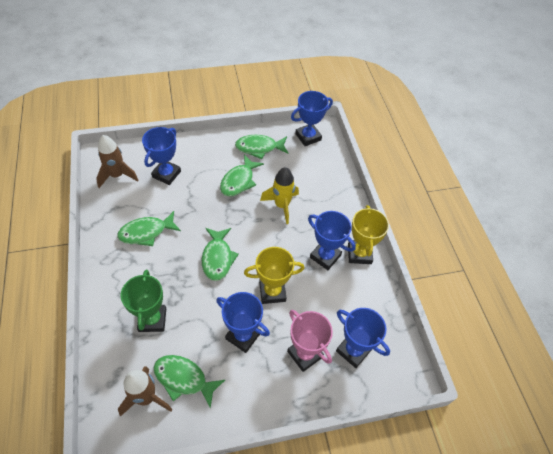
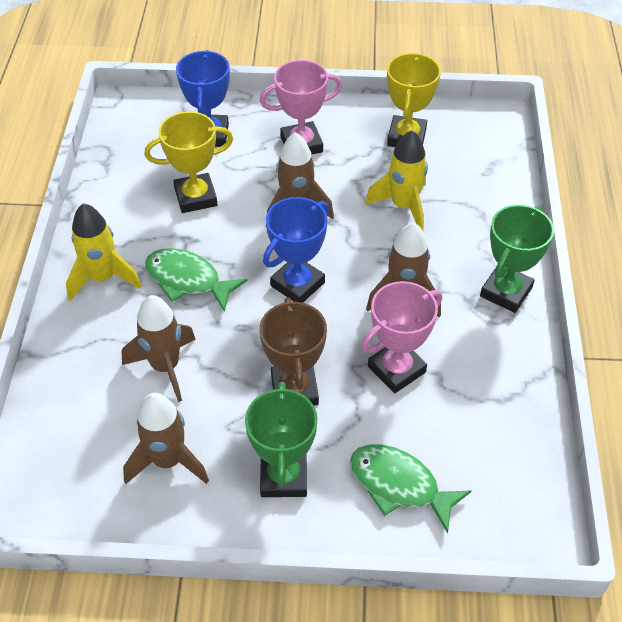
blue trophy: 5 -> 2
brown rocket: 2 -> 4
brown trophy: 0 -> 1
green fish: 5 -> 2
green trophy: 1 -> 2
pink trophy: 1 -> 2
yellow rocket: 1 -> 2

